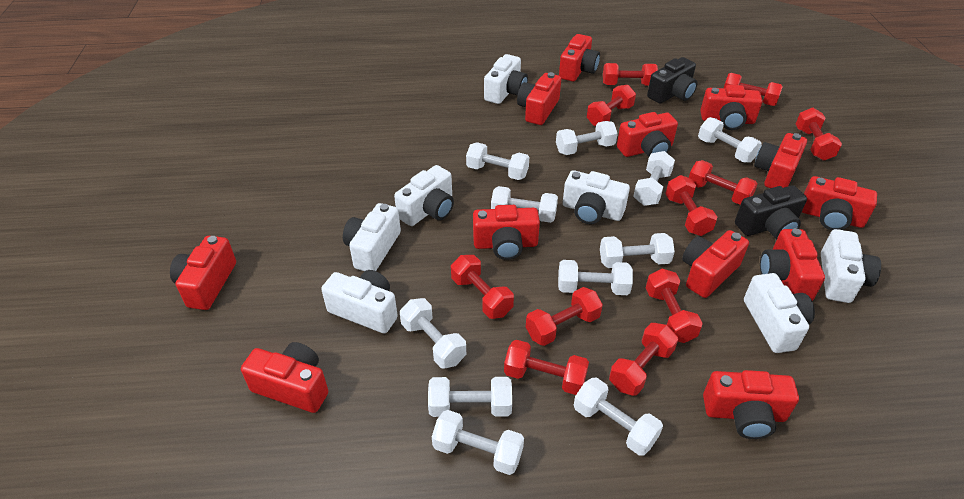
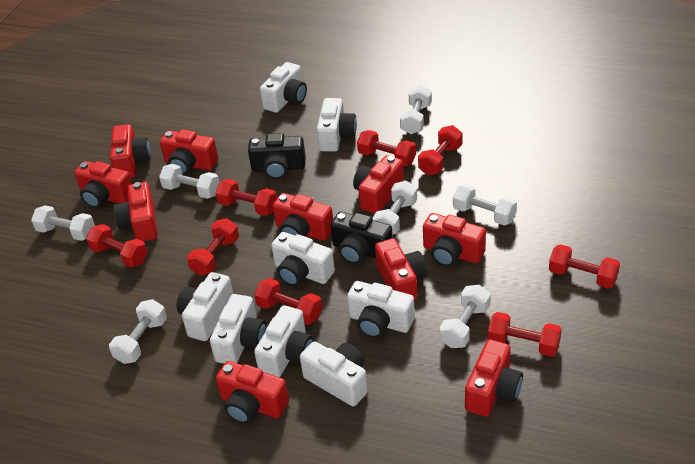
red camera: 12 -> 10
red dumbbell: 11 -> 8
white camera: 7 -> 8
white dumbbell: 11 -> 7

